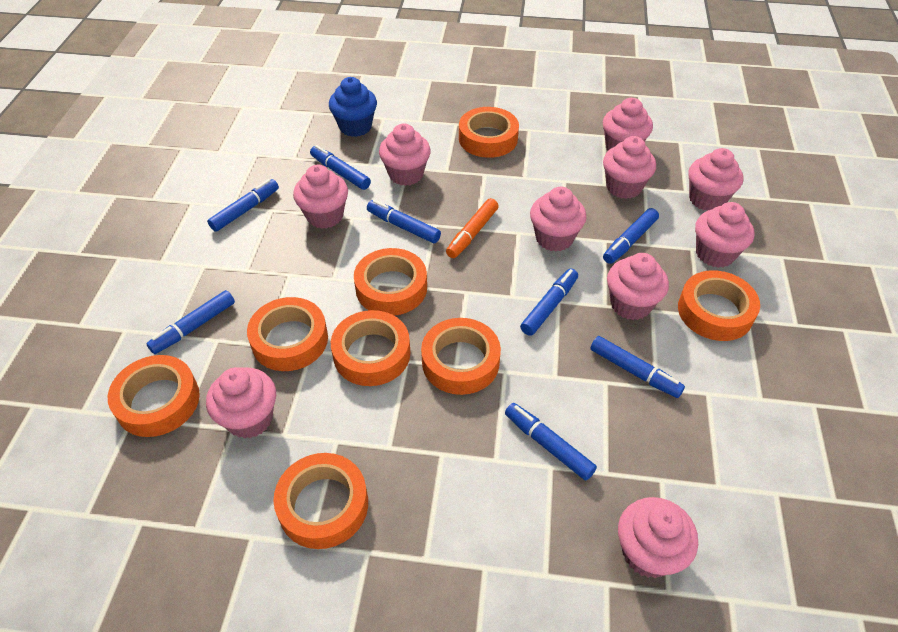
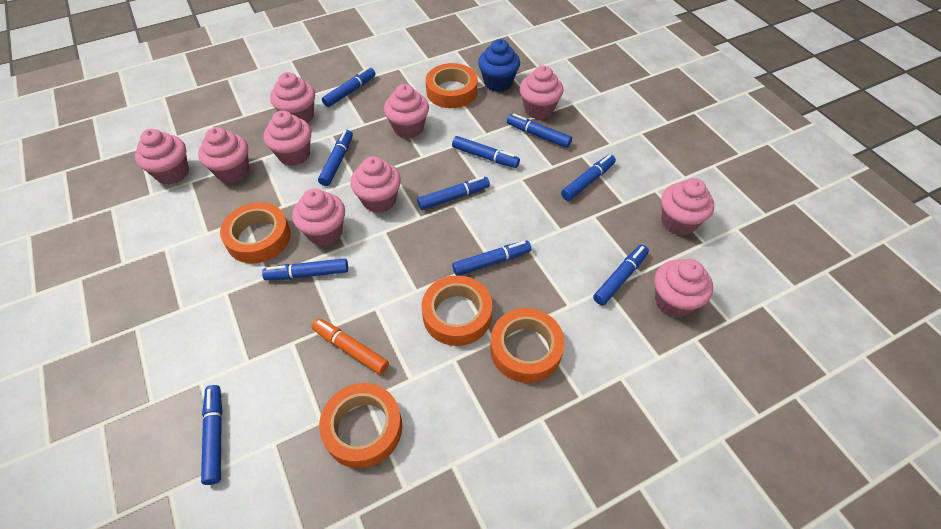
blue marker: 8 -> 10
orange tape: 8 -> 5

